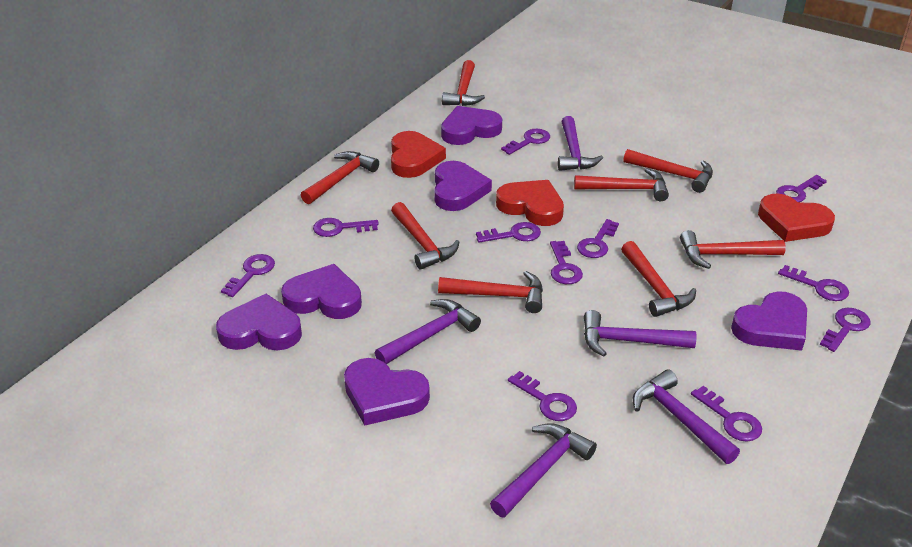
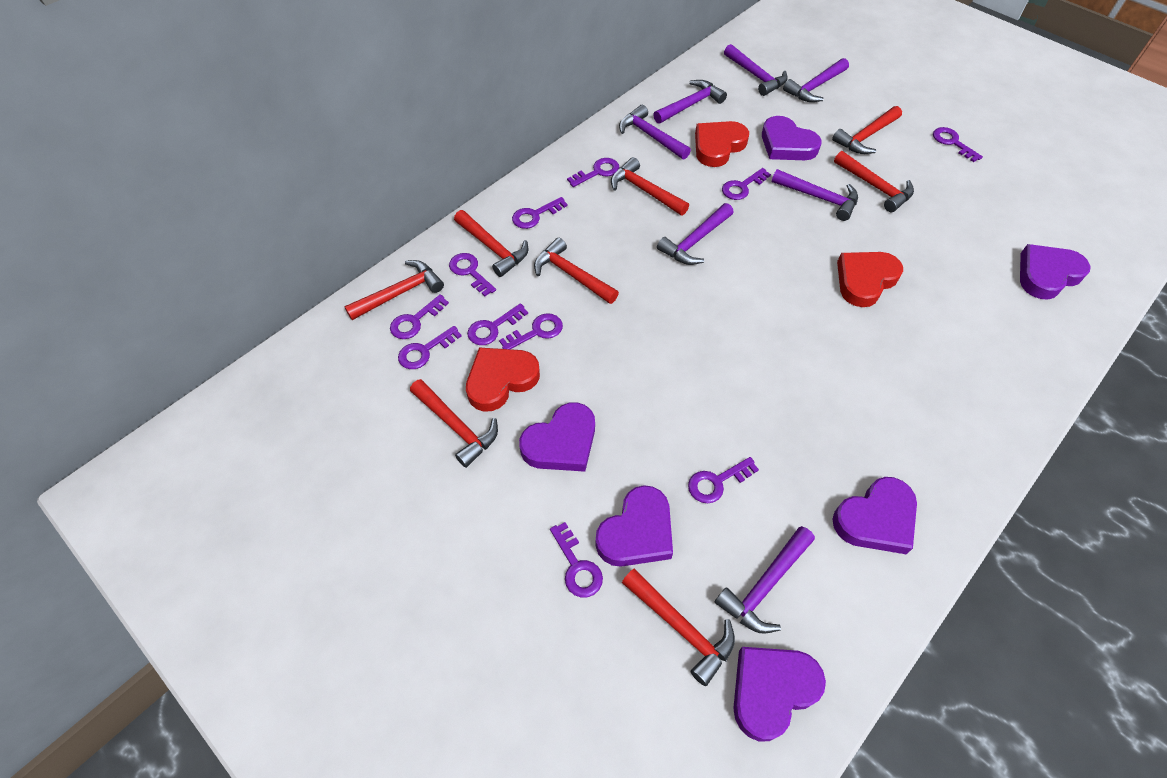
purple hammer: 5 -> 7

